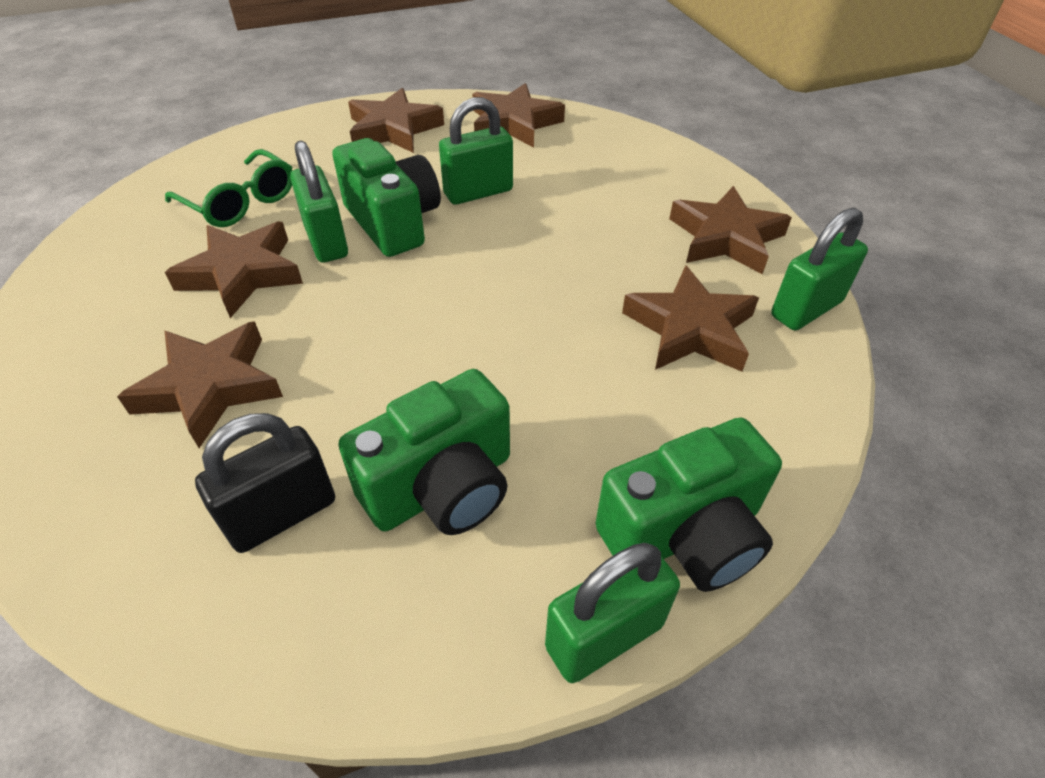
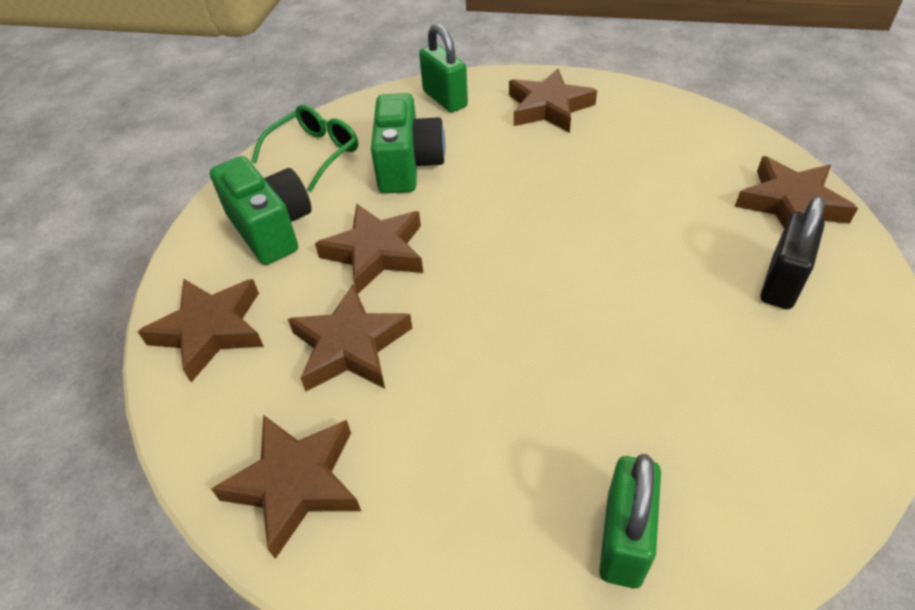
green camera: 3 -> 2
green padlock: 4 -> 2

